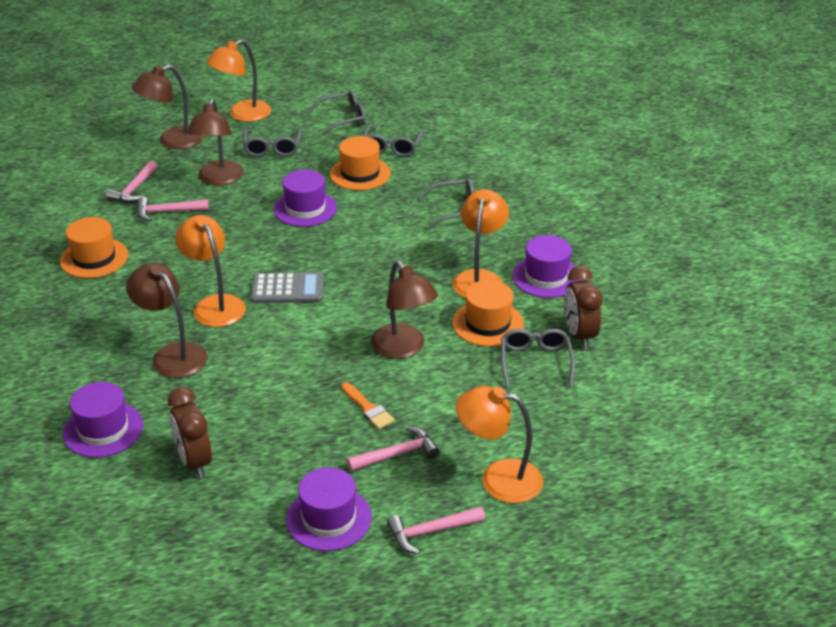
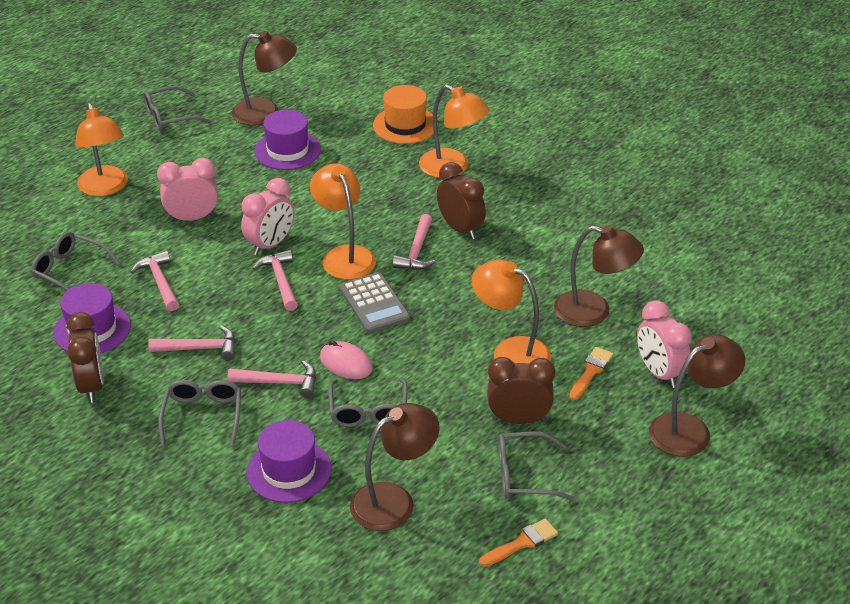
brown clock: 2 -> 3
orange brush: 1 -> 2
orange hat: 3 -> 1
pink clock: 0 -> 3
pink hammer: 4 -> 5
pink mouse: 0 -> 1
purple hat: 4 -> 3

